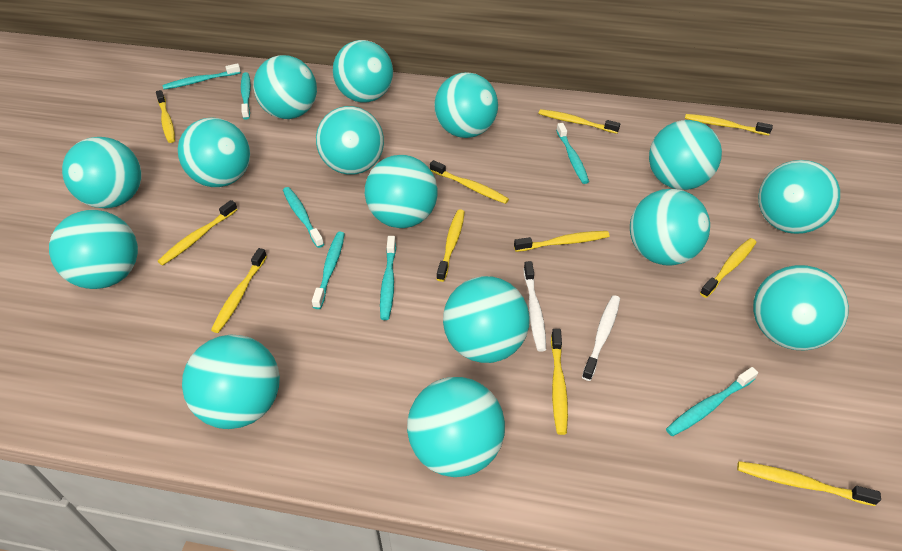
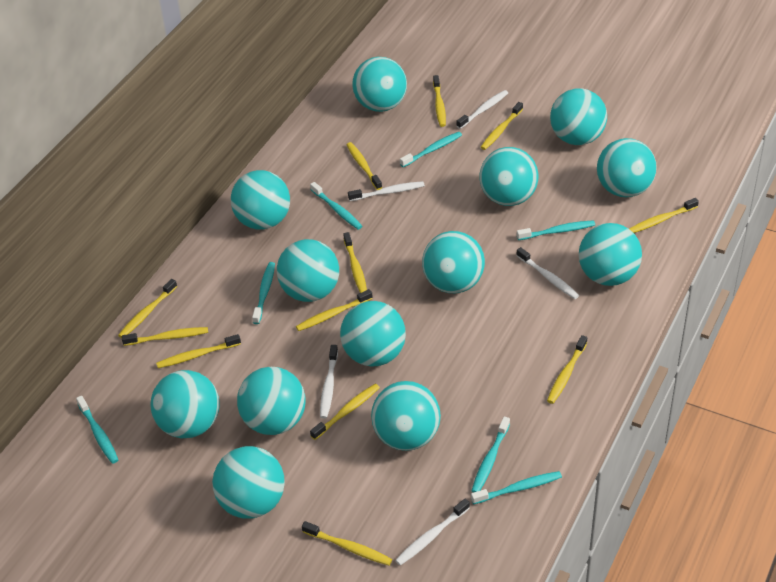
turquoise ball: 15 -> 13
white toothbrush: 2 -> 5
yellow toothbrush: 11 -> 12

